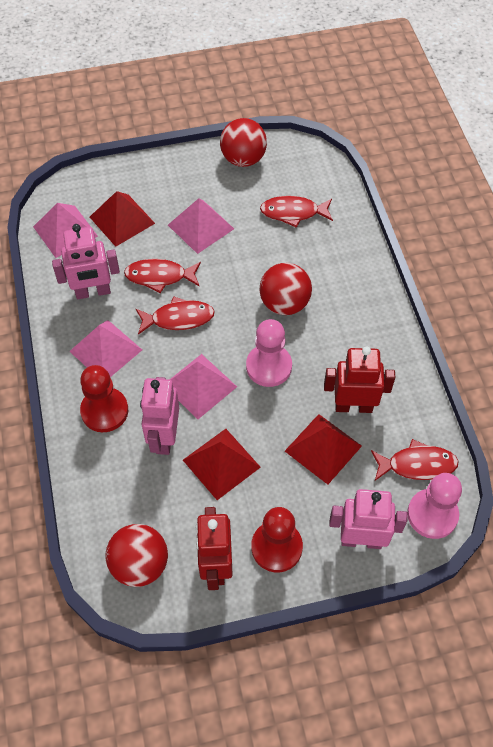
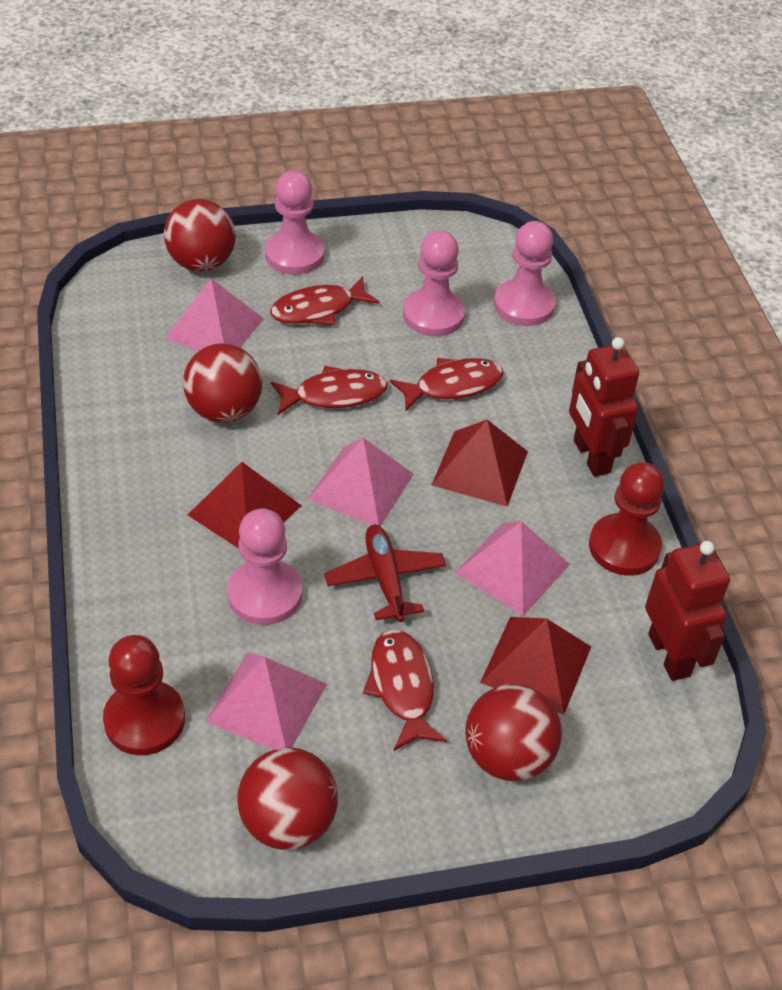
pink pawn: 2 -> 4
pink robot: 3 -> 0
red ball: 3 -> 4
red plane: 0 -> 1

